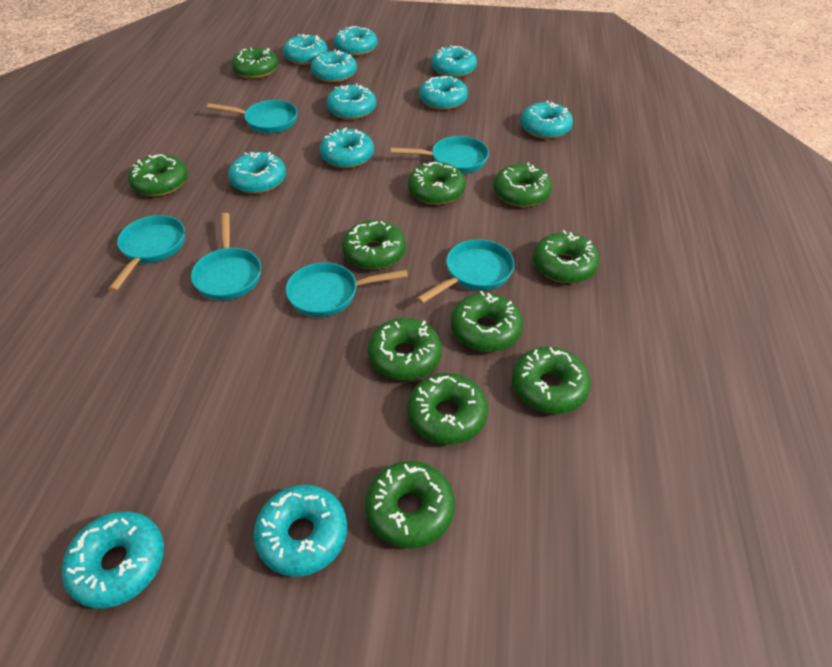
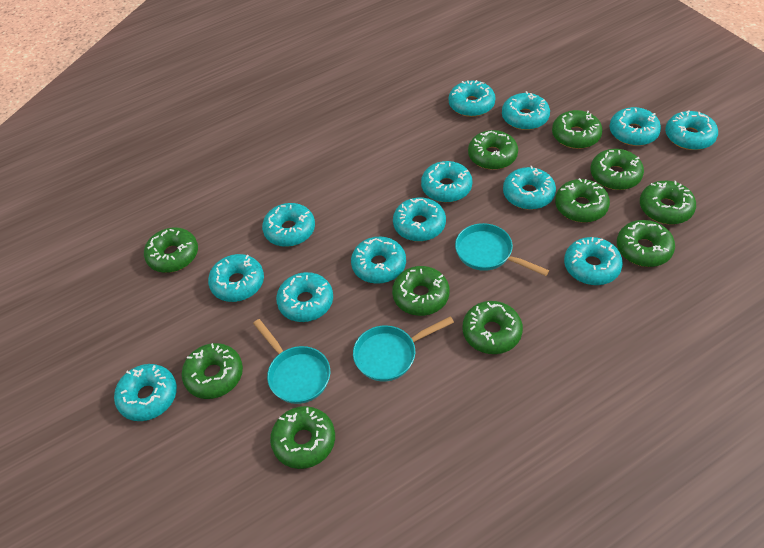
turquoise donut: 11 -> 13
turquoise pan: 6 -> 3

